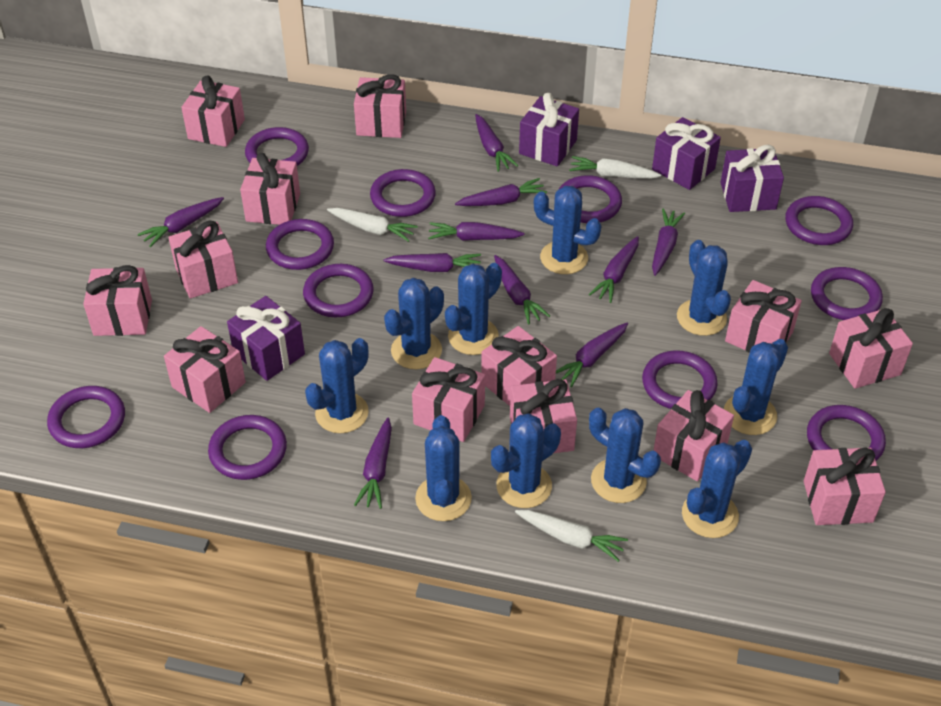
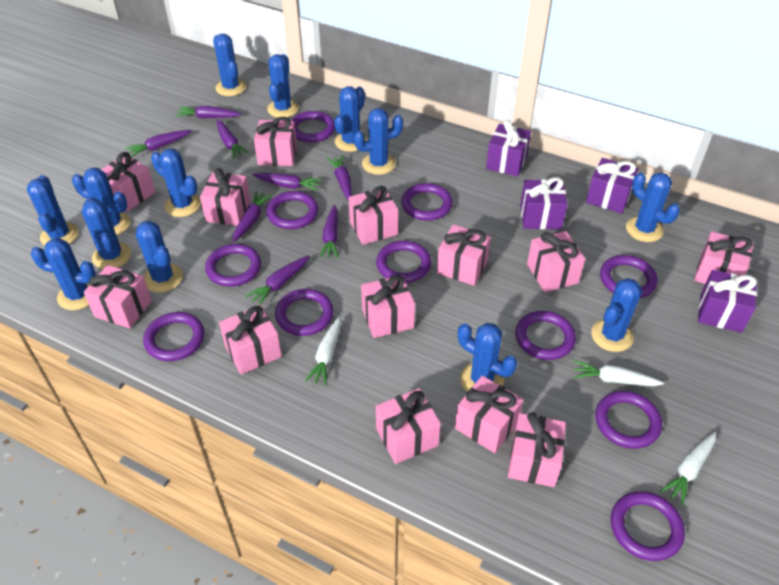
blue cactus: 10 -> 13
purple carrot: 10 -> 8

